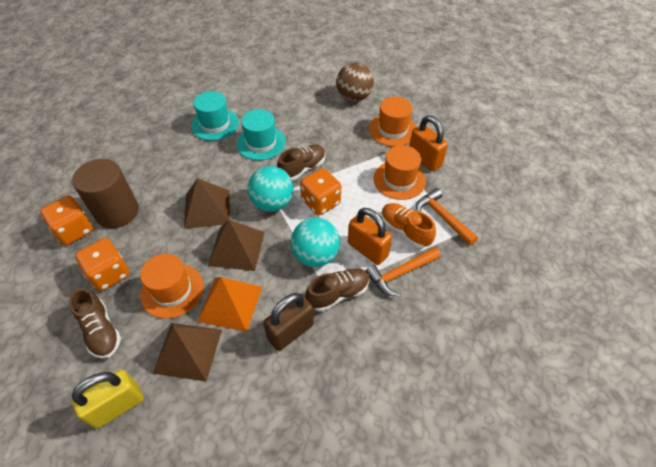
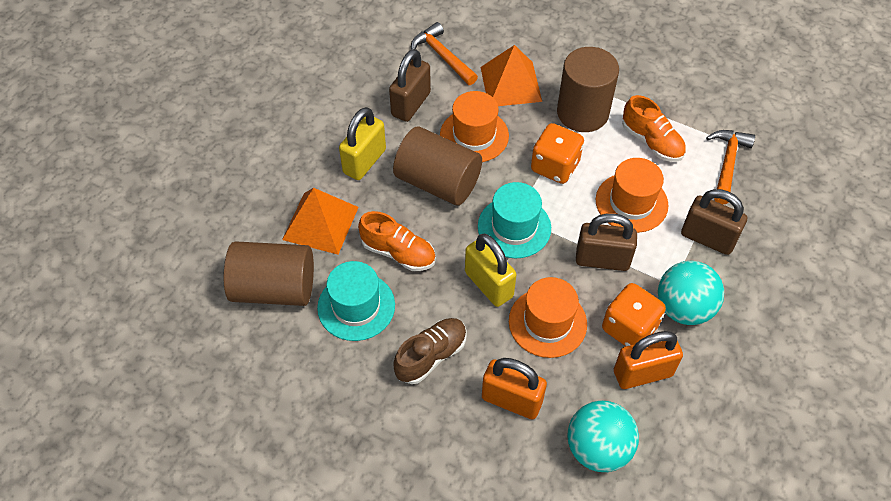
brown ball: 1 -> 0
brown cylinder: 1 -> 3
brown padlock: 1 -> 3
brown pyramid: 3 -> 0
brown shoe: 3 -> 1
orange dice: 3 -> 2
orange pyramid: 1 -> 2
orange shoe: 1 -> 2
yellow padlock: 1 -> 2

